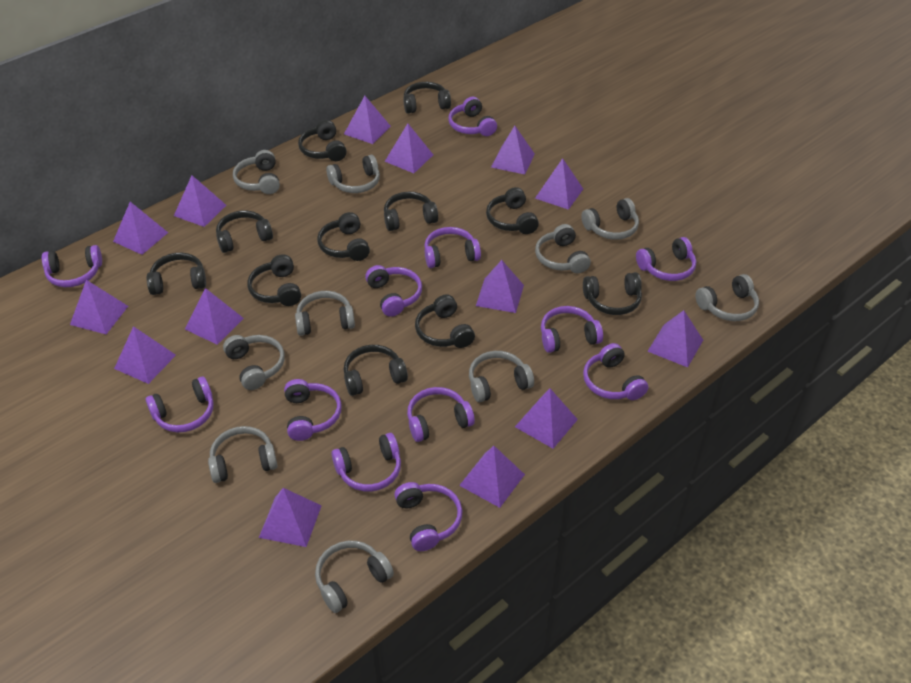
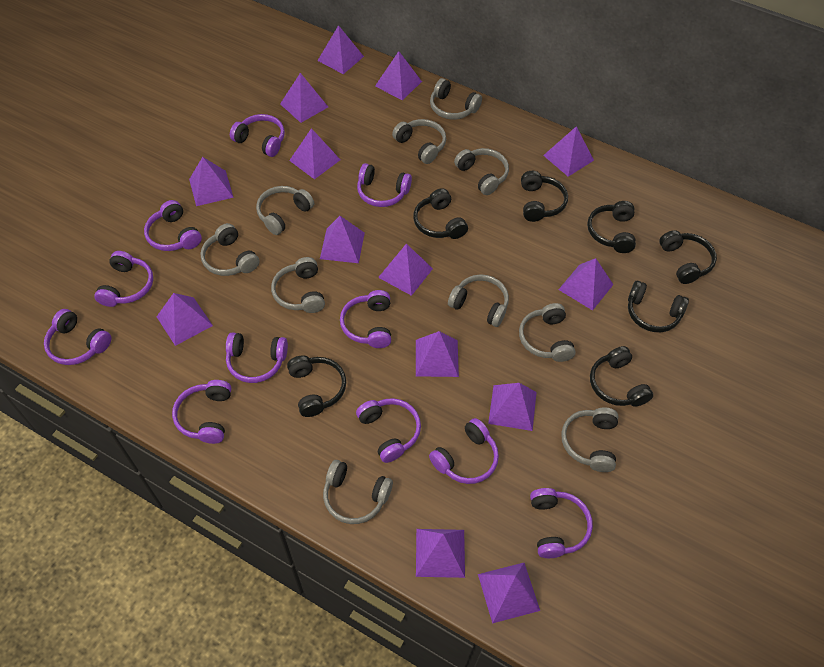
black headphones: 11 -> 7
purple headphones: 12 -> 11

